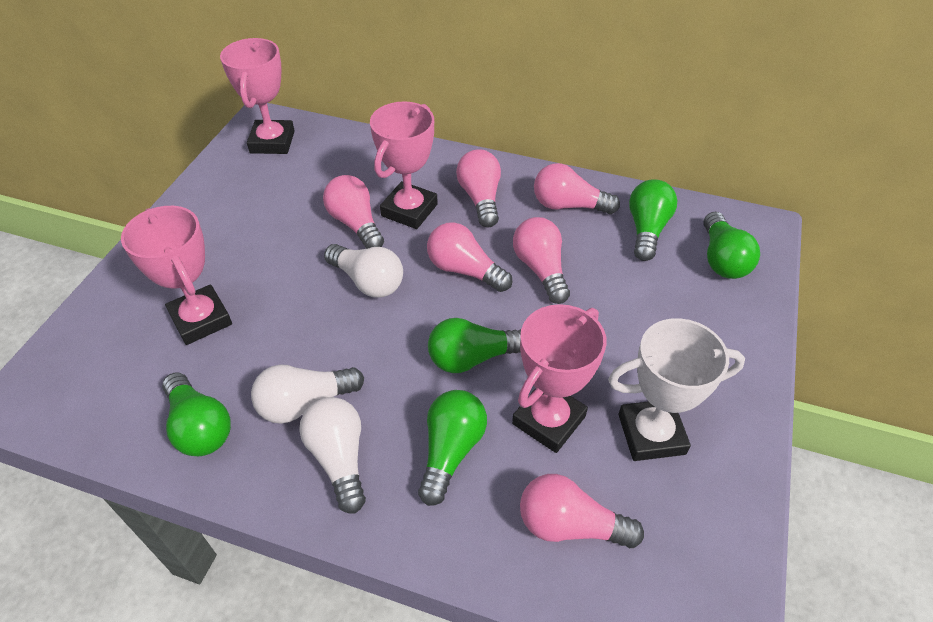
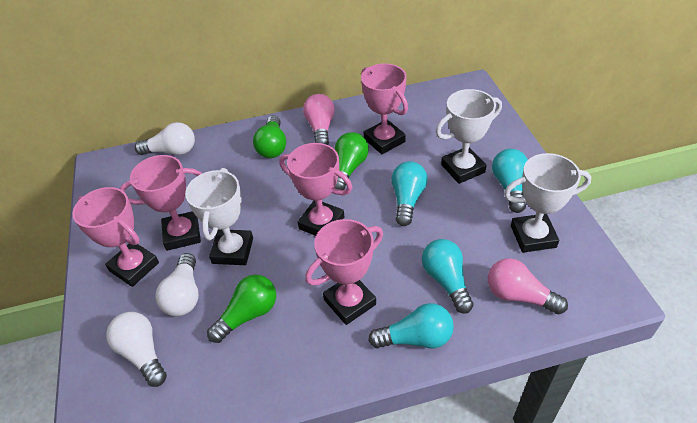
green light bulb: 5 -> 3
pink light bulb: 6 -> 2
pink trophy: 4 -> 5
turquoise light bulb: 0 -> 4
white trophy: 1 -> 3

